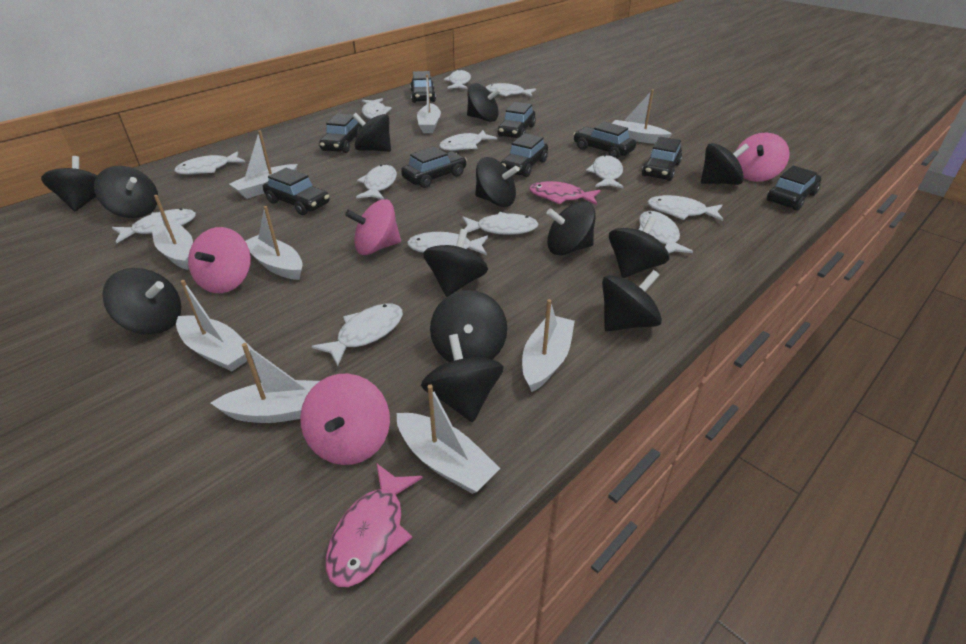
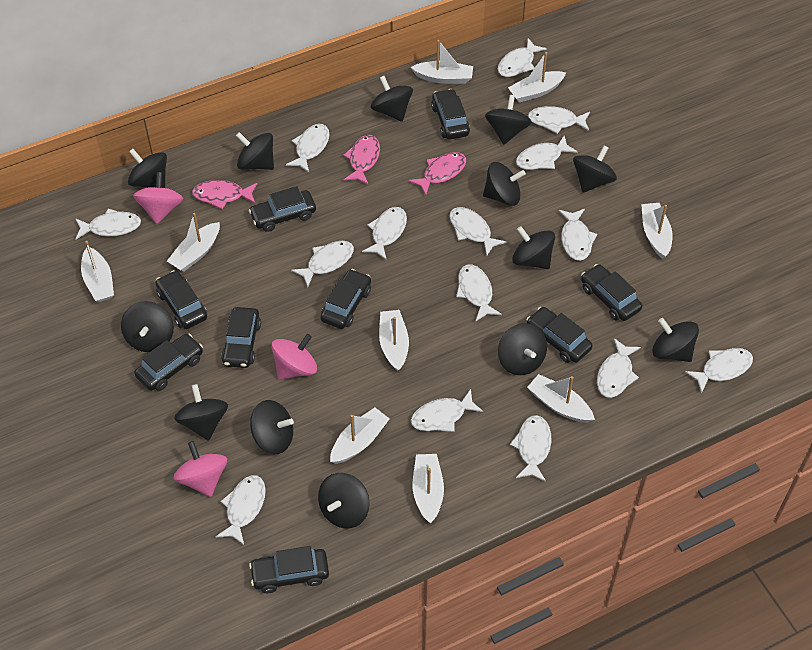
pink fish: 2 -> 3
pink spinning top: 4 -> 3
white fish: 13 -> 15

